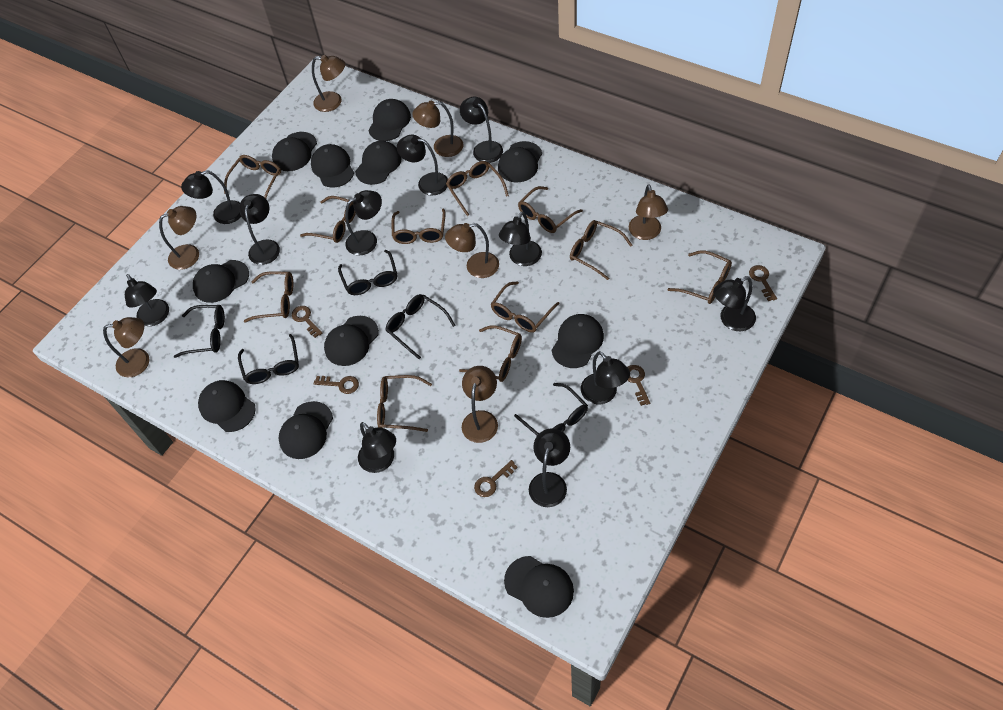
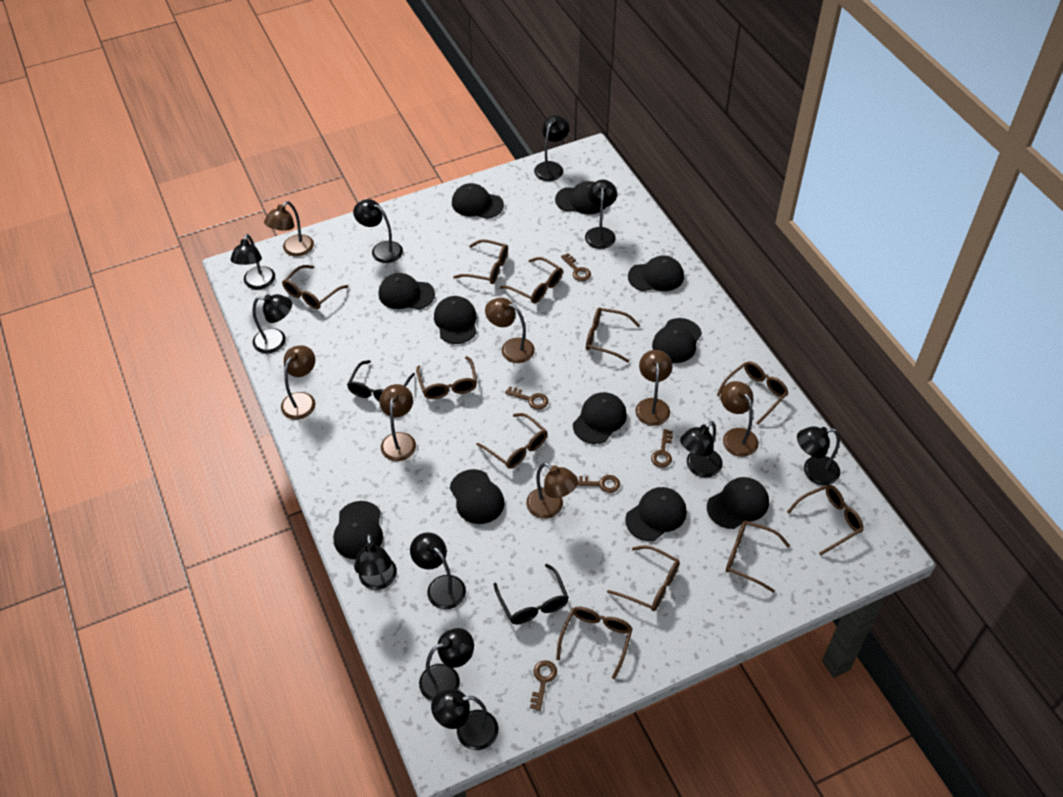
black glasses: 5 -> 2

